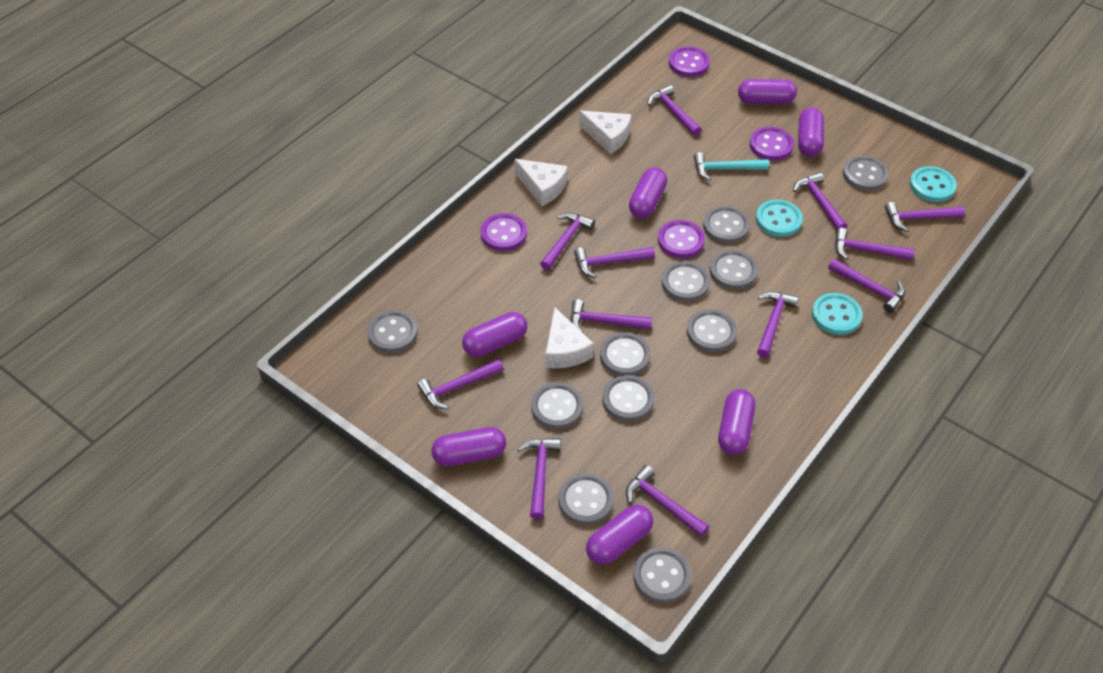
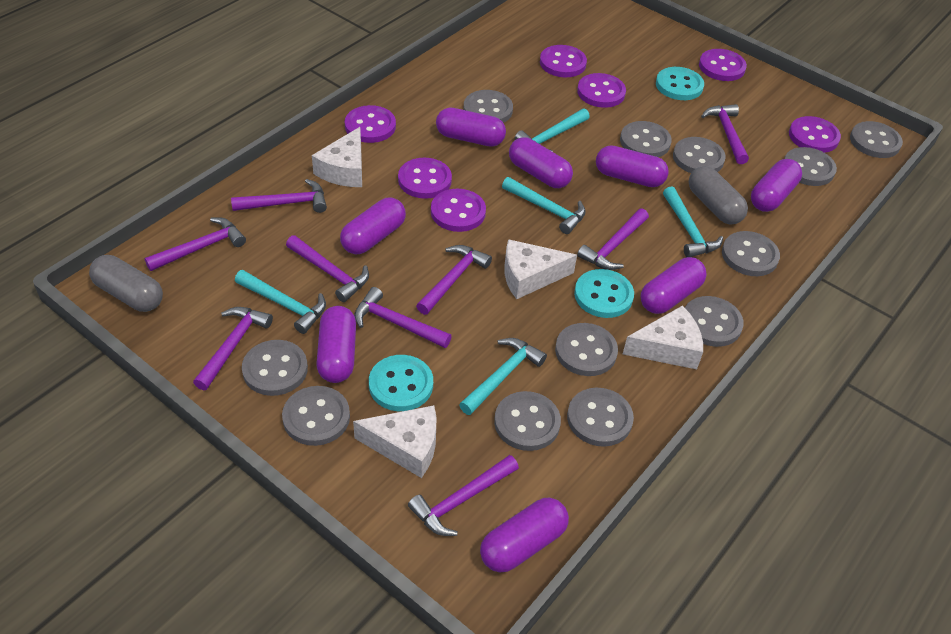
grey button: 11 -> 12
grey capsule: 0 -> 2
purple button: 4 -> 7
purple capsule: 7 -> 8
purple hammer: 12 -> 9
turquoise hammer: 1 -> 5
white cheese: 3 -> 4

